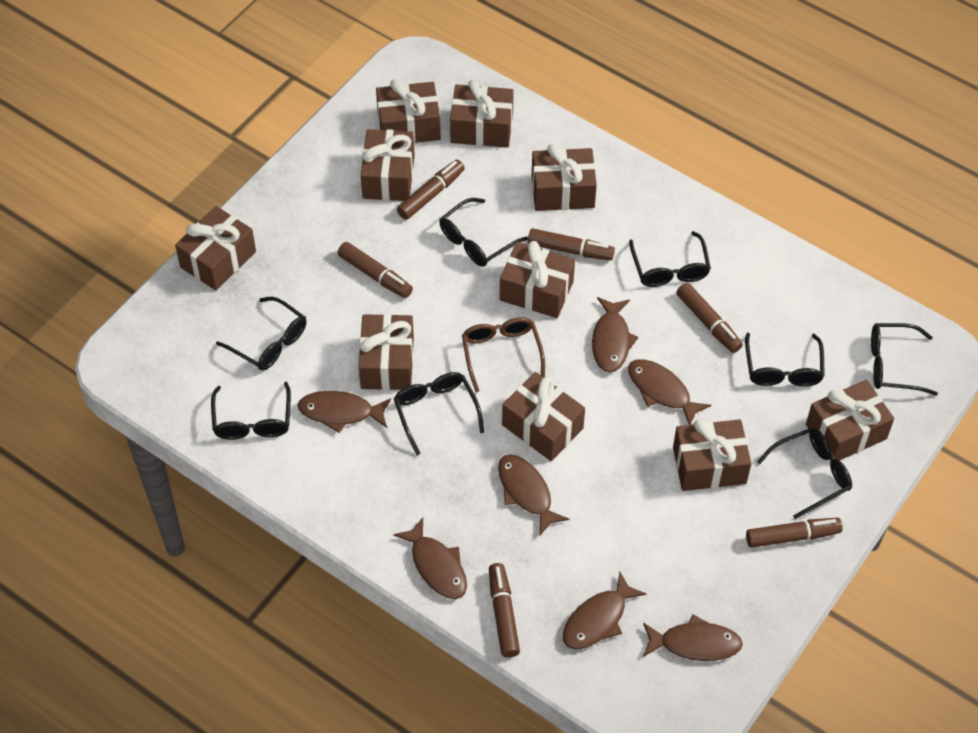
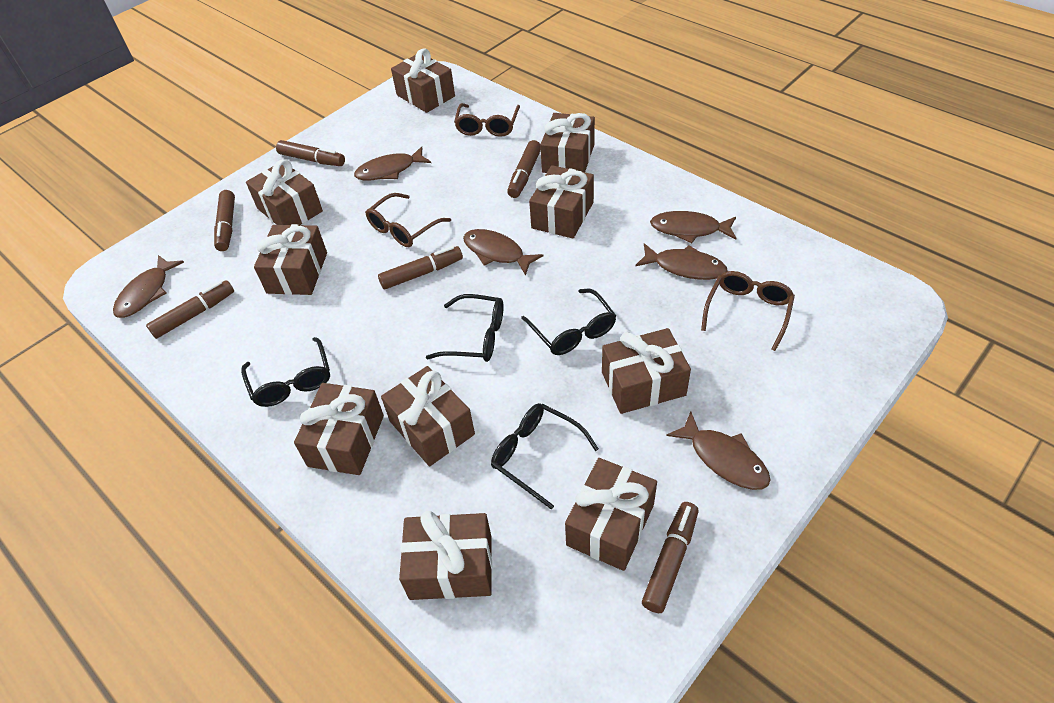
black glasses: 8 -> 4
brown fish: 7 -> 6
brown glasses: 1 -> 3

